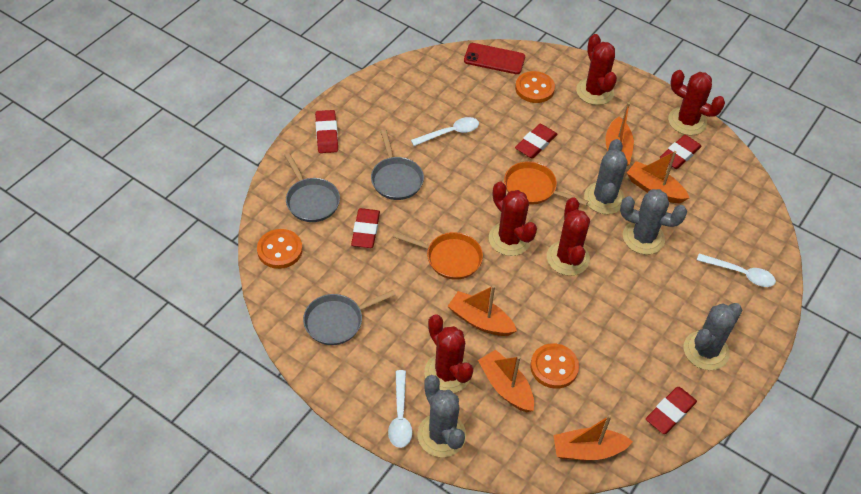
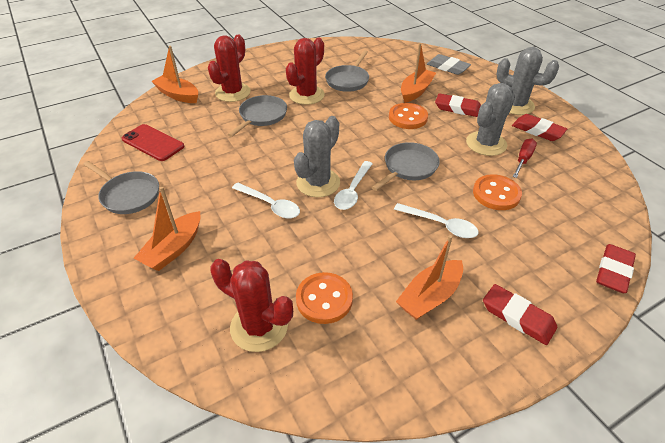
grey cactus: 4 -> 3
grey eraser: 0 -> 1
grey pan: 3 -> 4
orange boat: 5 -> 4
orange pan: 2 -> 0
red cactus: 5 -> 3
red eraser: 5 -> 4
red screwdriver: 0 -> 1

